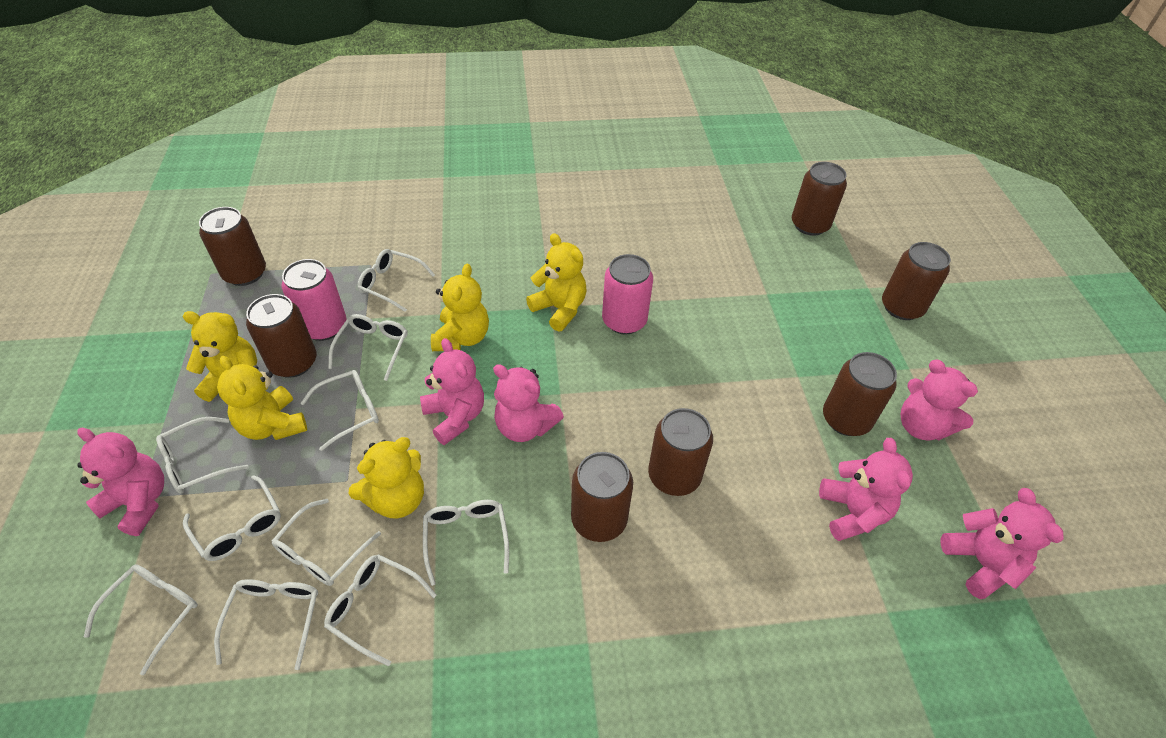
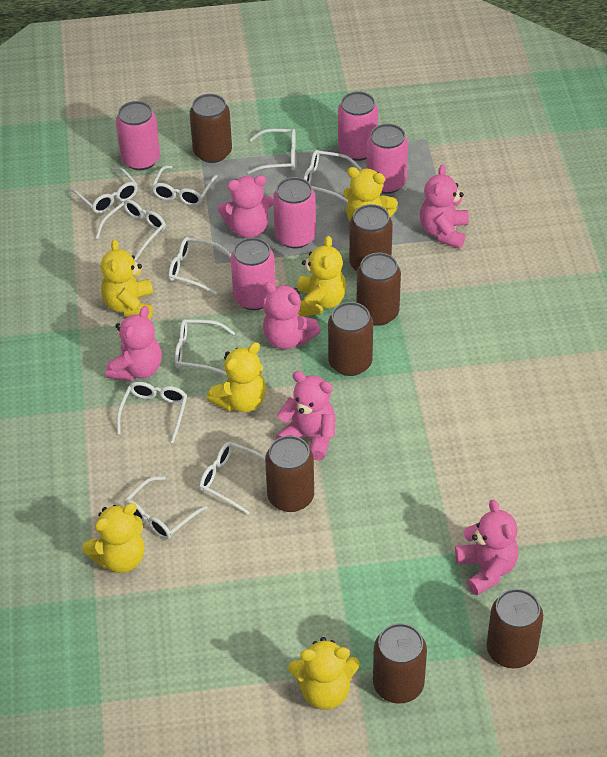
pink can: 2 -> 5
yellow teddy bear: 5 -> 6

